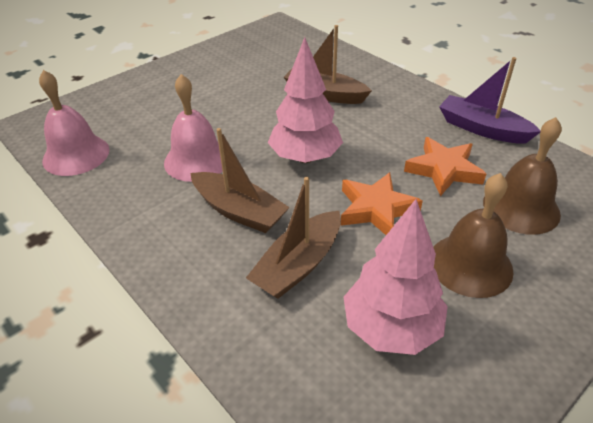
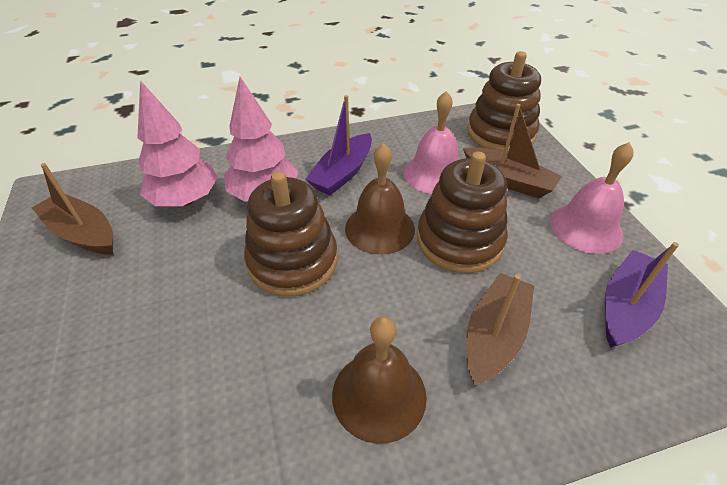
brown stacking toy: 0 -> 3
orange star: 2 -> 0
purple boat: 1 -> 2

